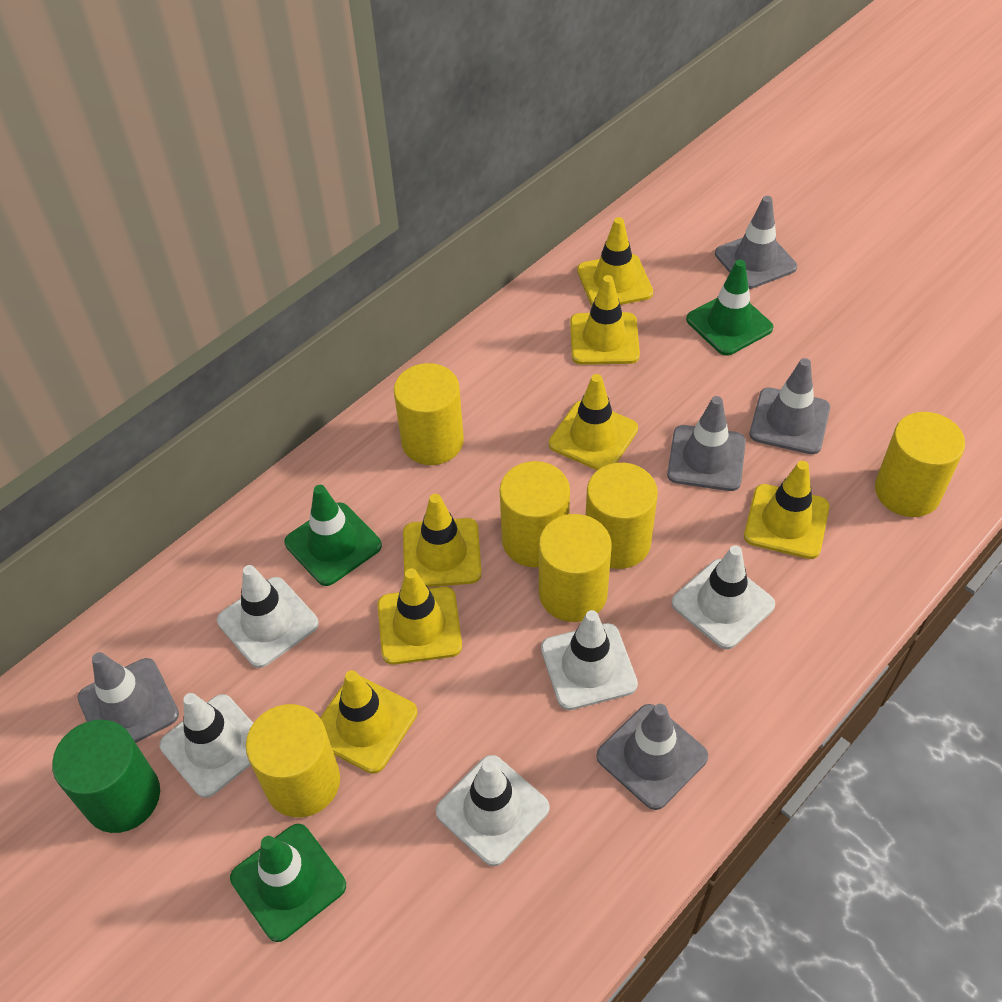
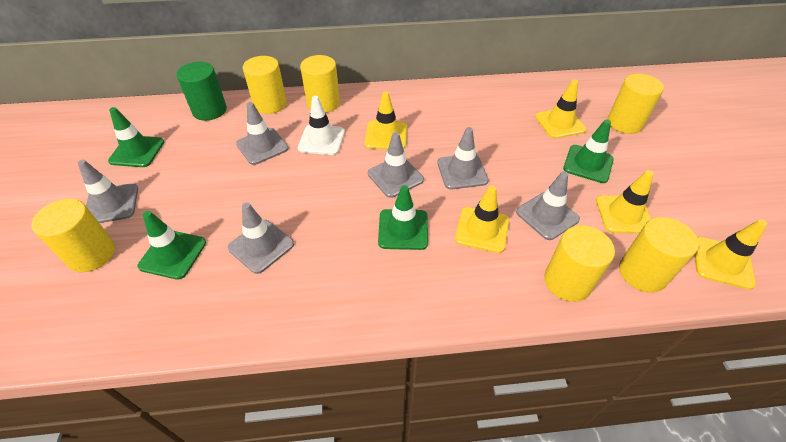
green traffic cone: 3 -> 4
grey traffic cone: 5 -> 6
white traffic cone: 5 -> 1
yellow traffic cone: 7 -> 5

